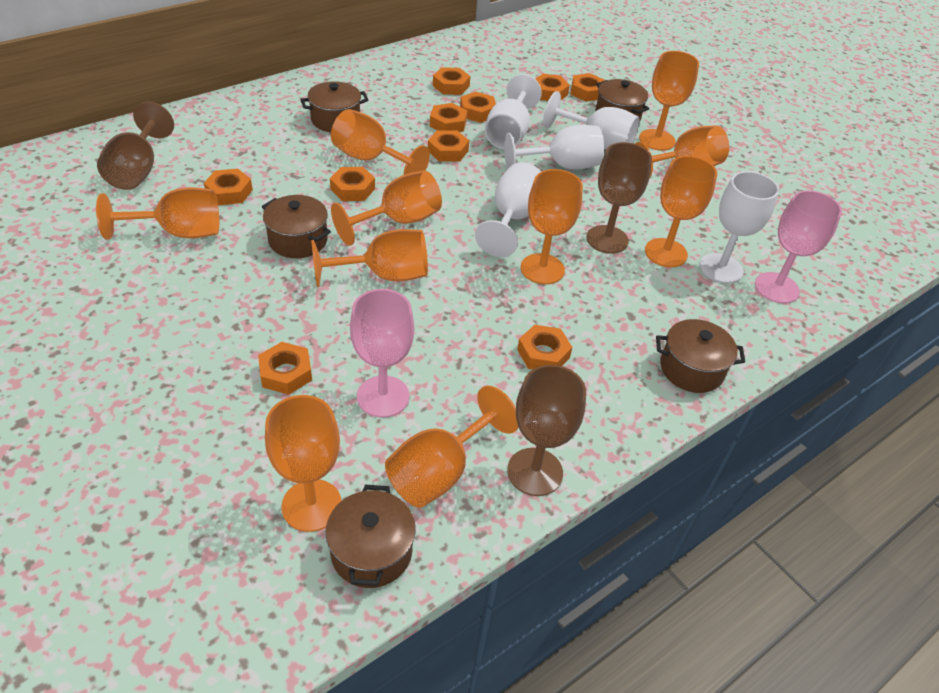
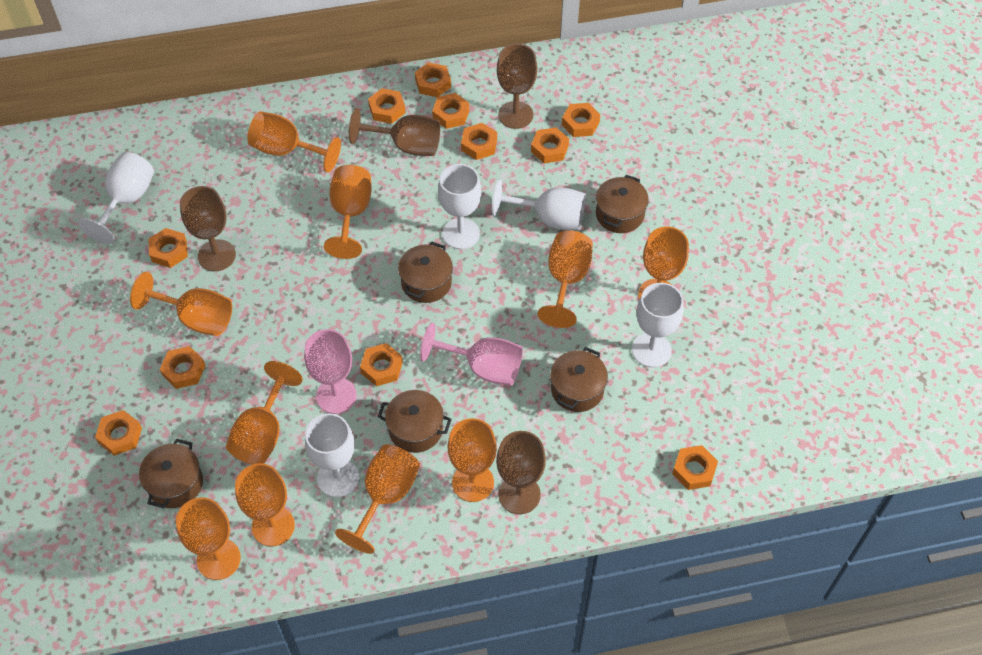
brown goblet: 3 -> 4
orange nut: 10 -> 11

